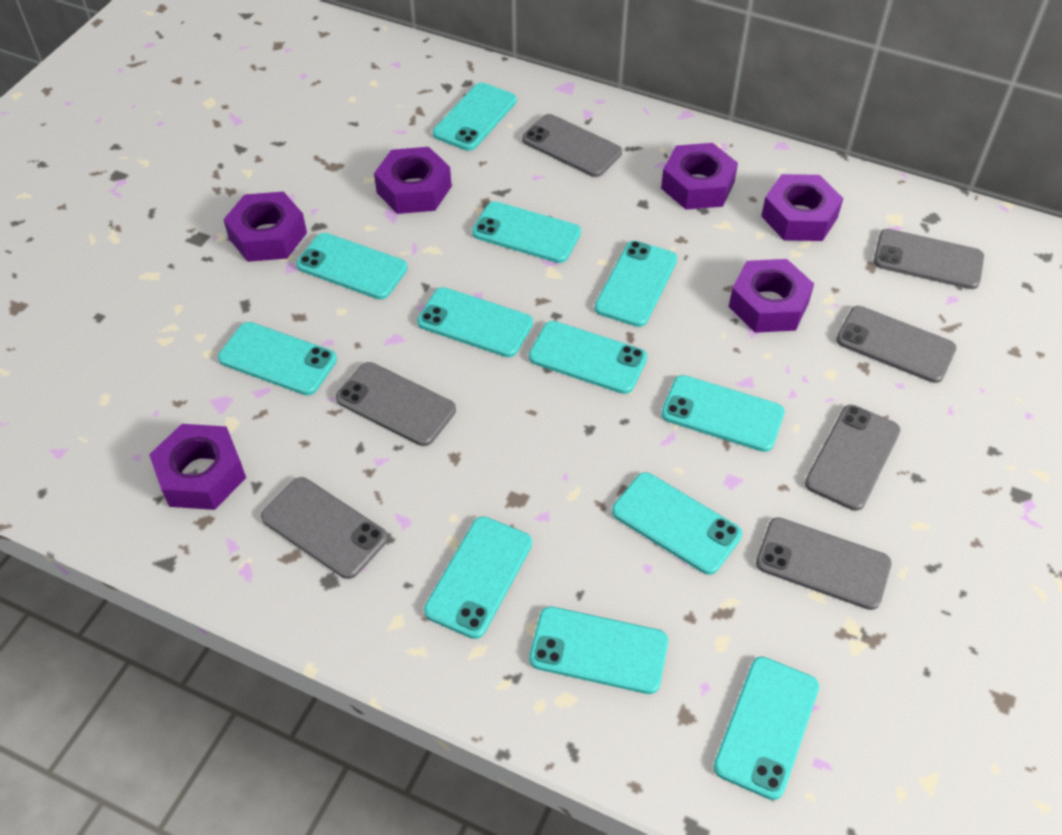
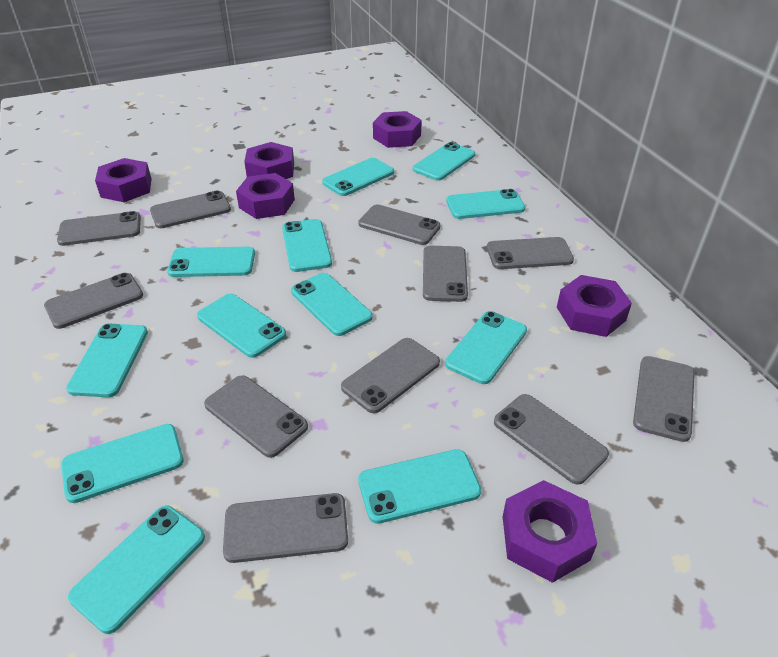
grey phone: 7 -> 11

